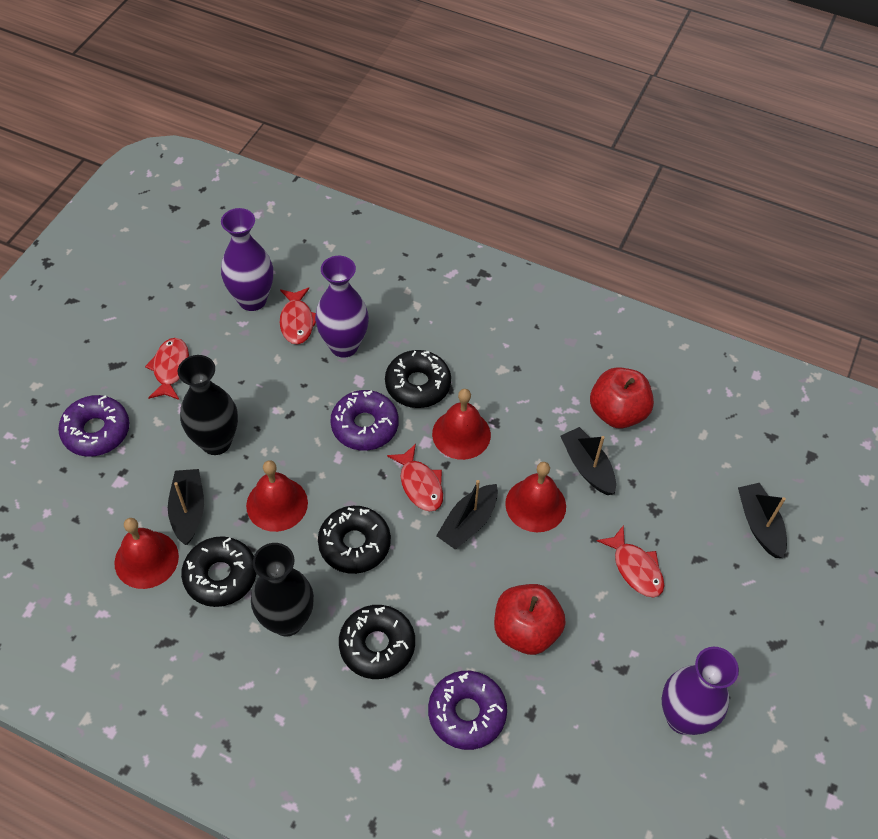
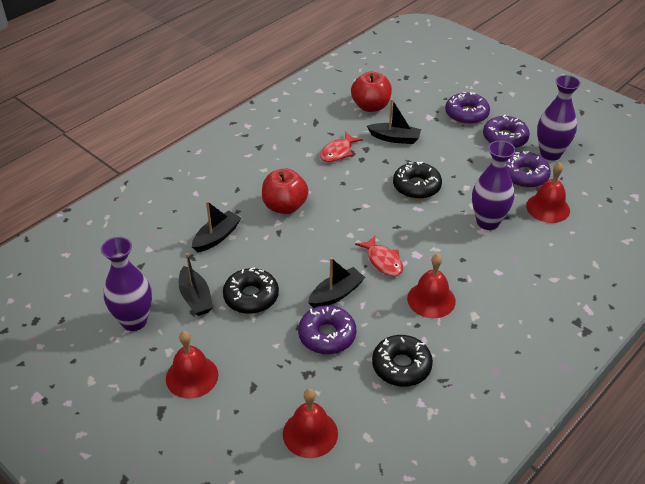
black donut: 4 -> 3
black vase: 2 -> 0
purple donut: 3 -> 4
red fish: 4 -> 2

